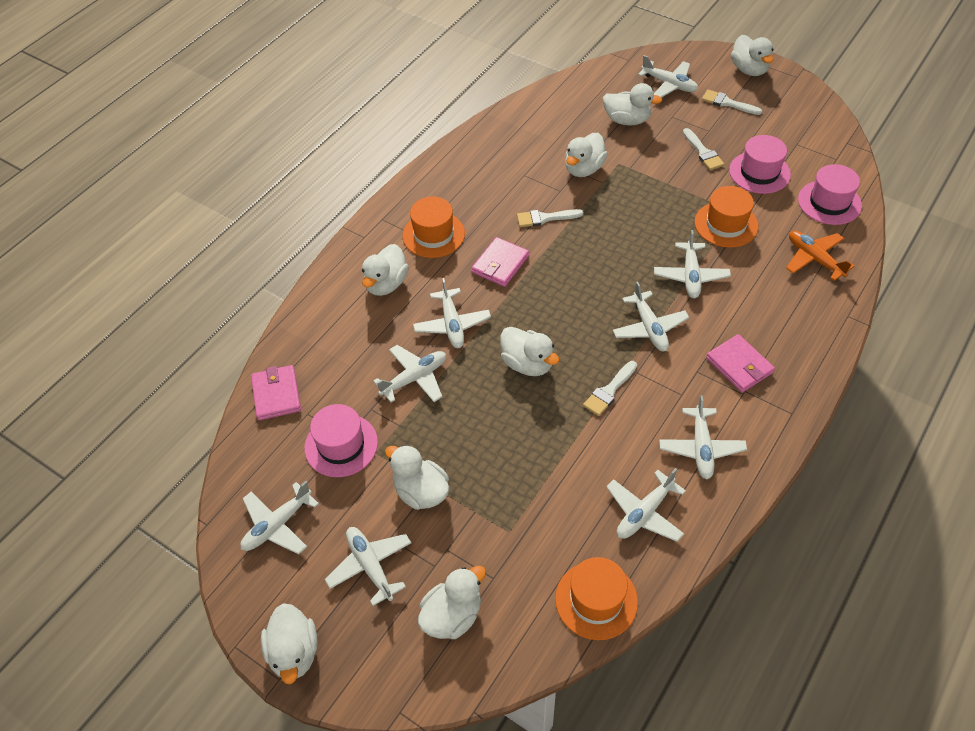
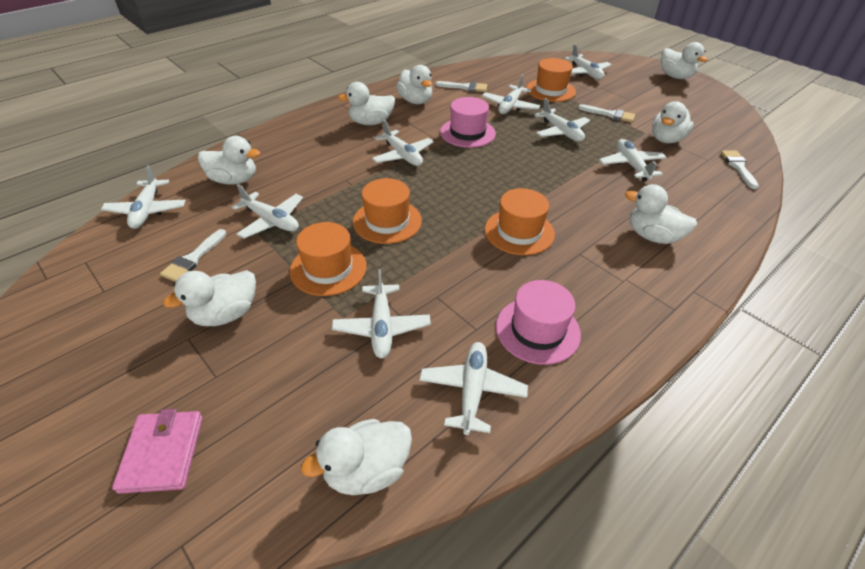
orange hat: 3 -> 4
orange plane: 1 -> 0
pink hat: 3 -> 2
pink wallet: 3 -> 1

